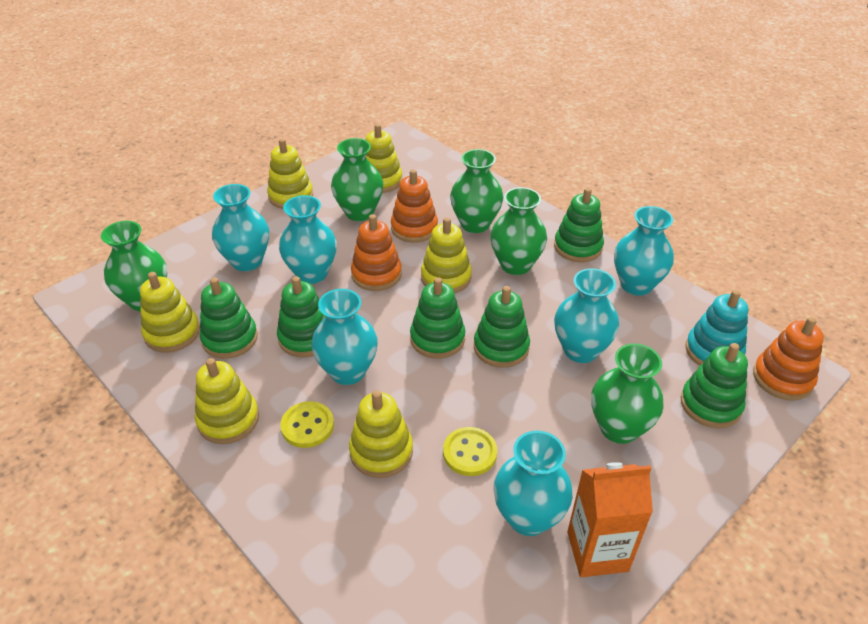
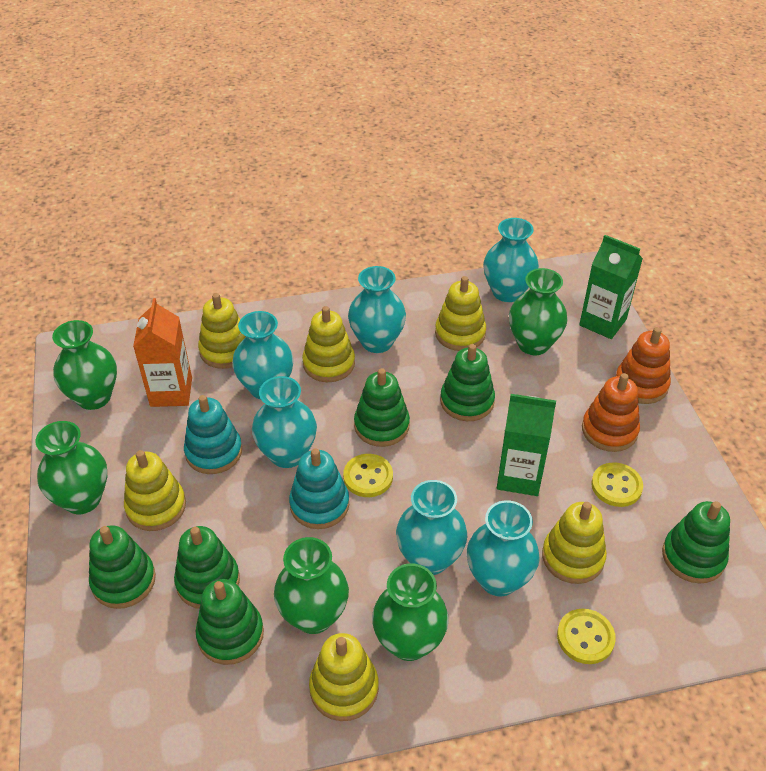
green carton: 0 -> 2
orange stacking toy: 3 -> 2
turquoise stacking toy: 1 -> 2
yellow button: 2 -> 3

